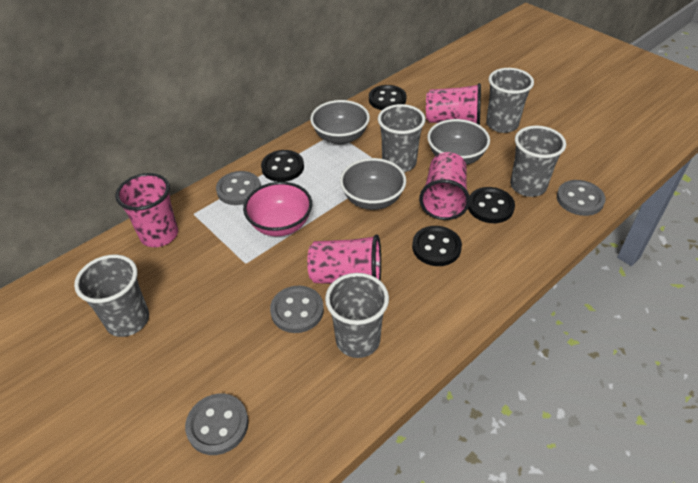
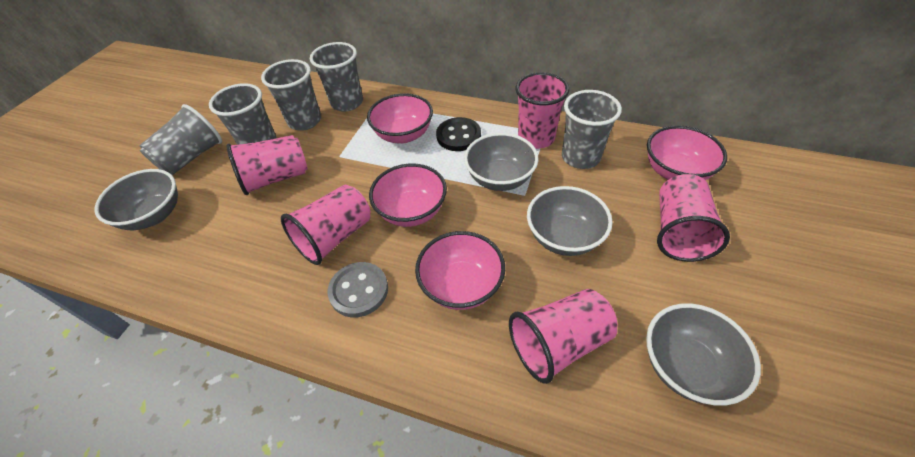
black button: 4 -> 1
grey bowl: 3 -> 4
grey button: 4 -> 1
pink bowl: 1 -> 4
pink cup: 4 -> 5

